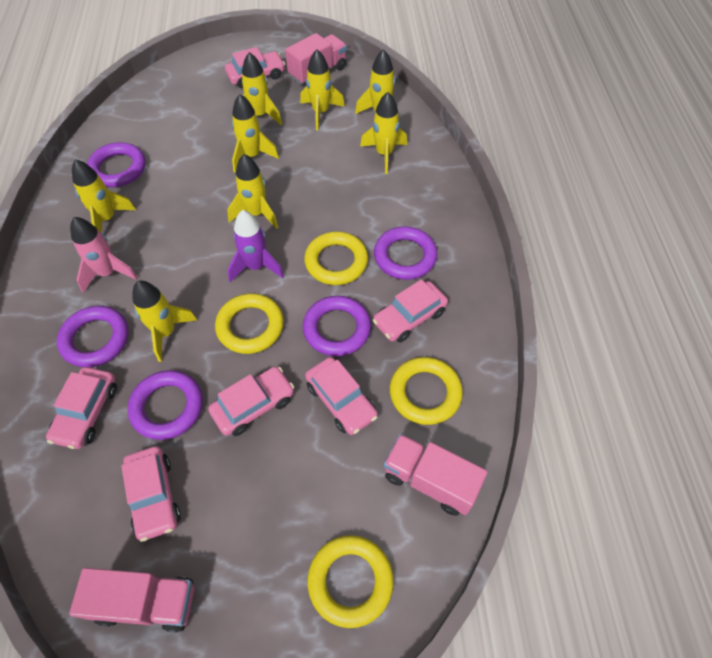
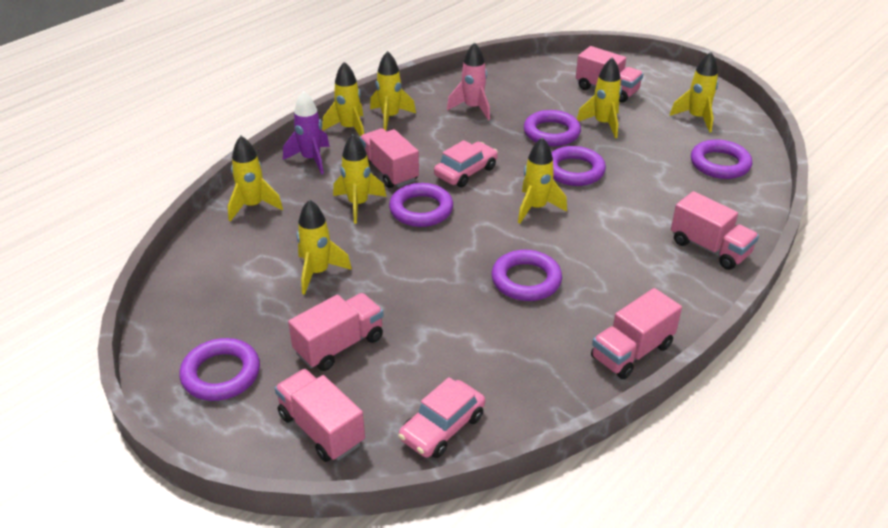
pink car: 6 -> 2
pink truck: 3 -> 6
purple ring: 5 -> 6
yellow ring: 4 -> 0

